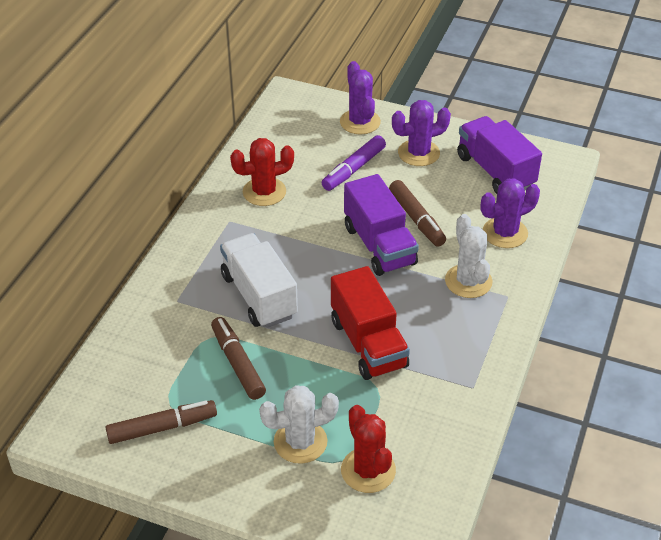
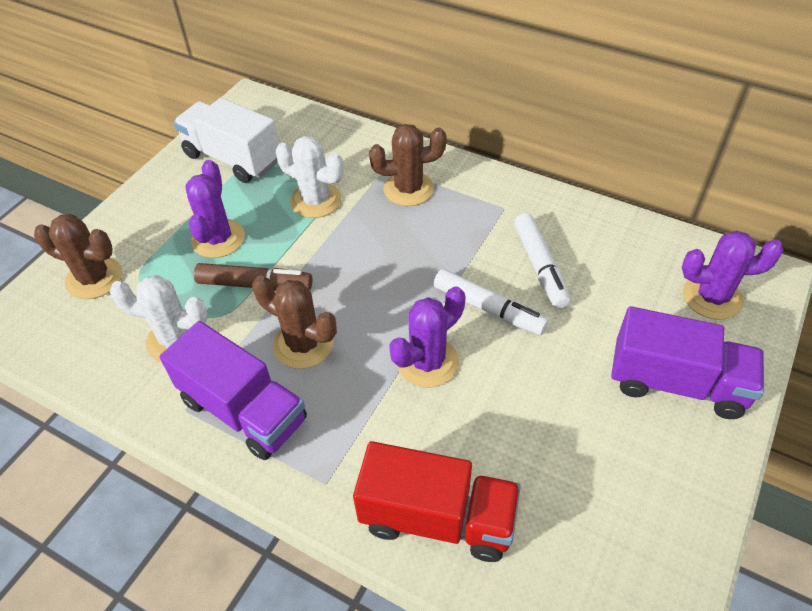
brown cactus: 0 -> 3
brown marker: 3 -> 1
purple marker: 1 -> 0
red cactus: 2 -> 0
white marker: 0 -> 2

